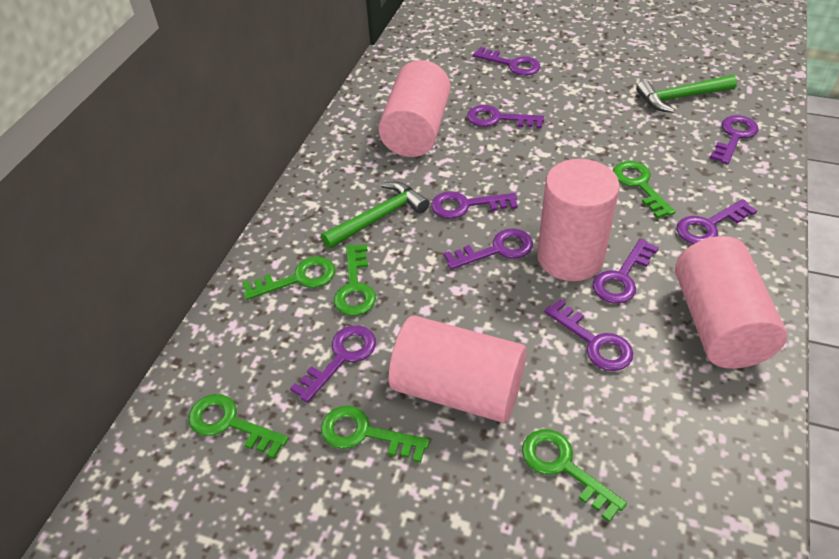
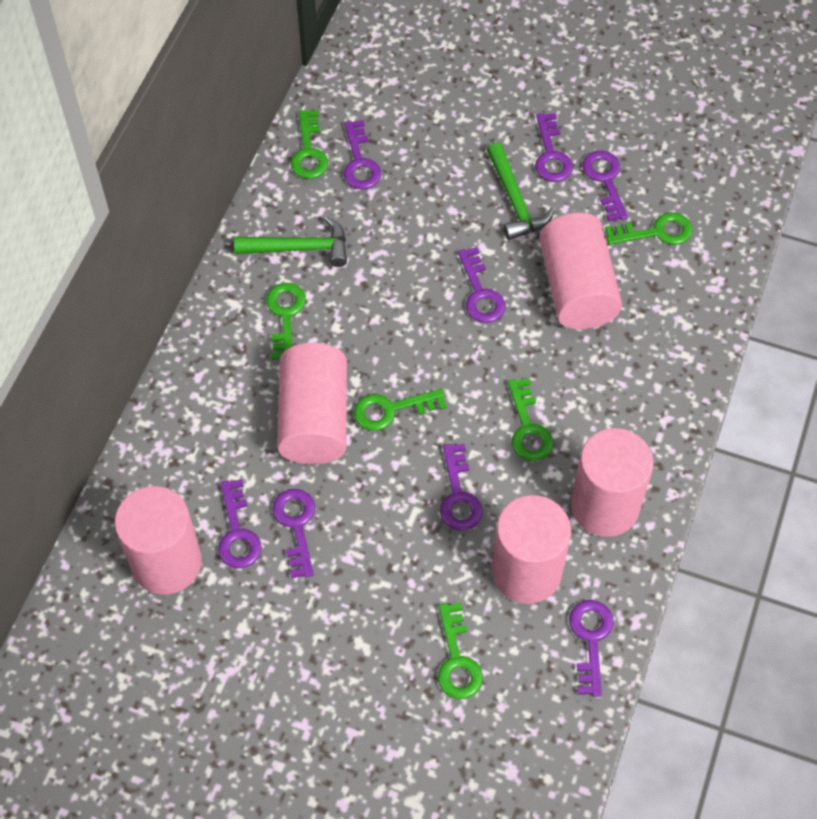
pink cylinder: 4 -> 5
purple key: 9 -> 8

